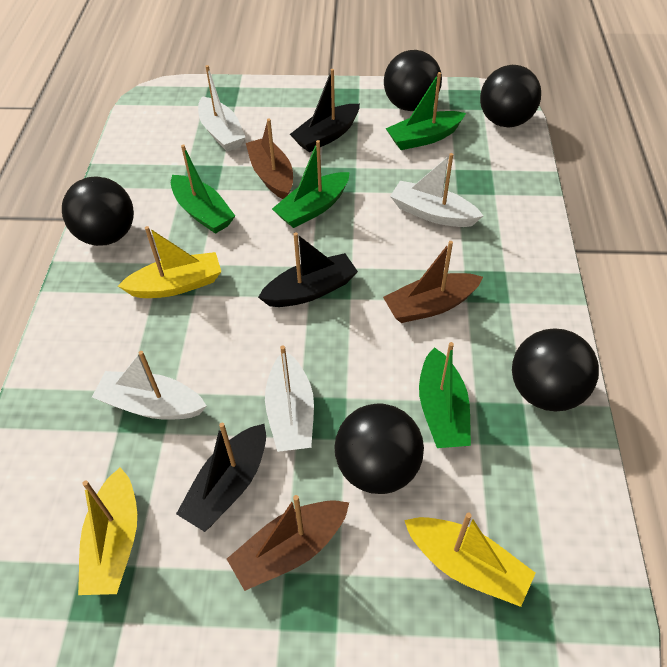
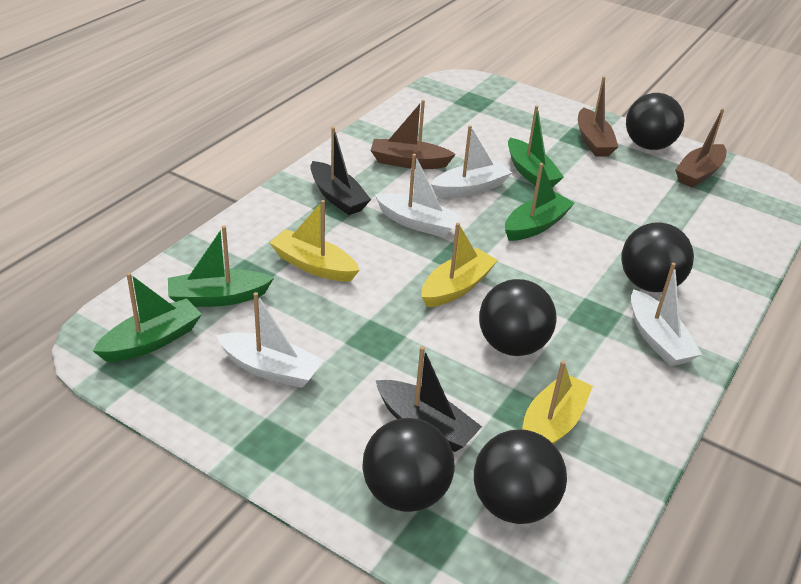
black boat: 3 -> 2

